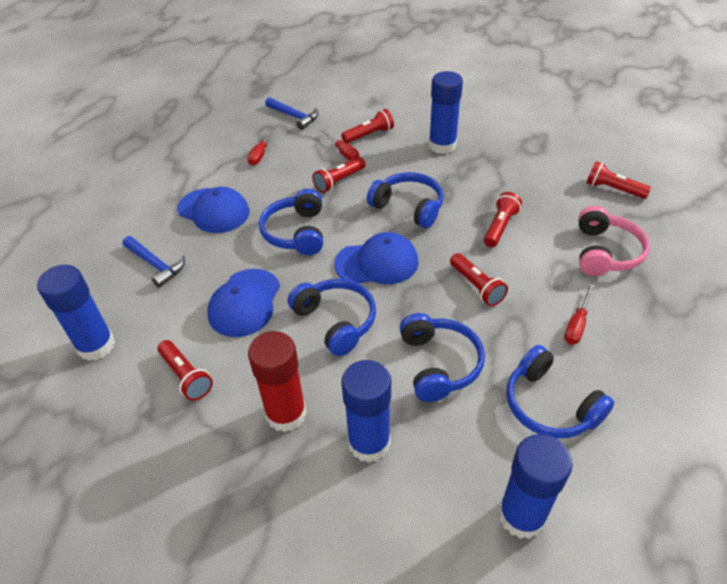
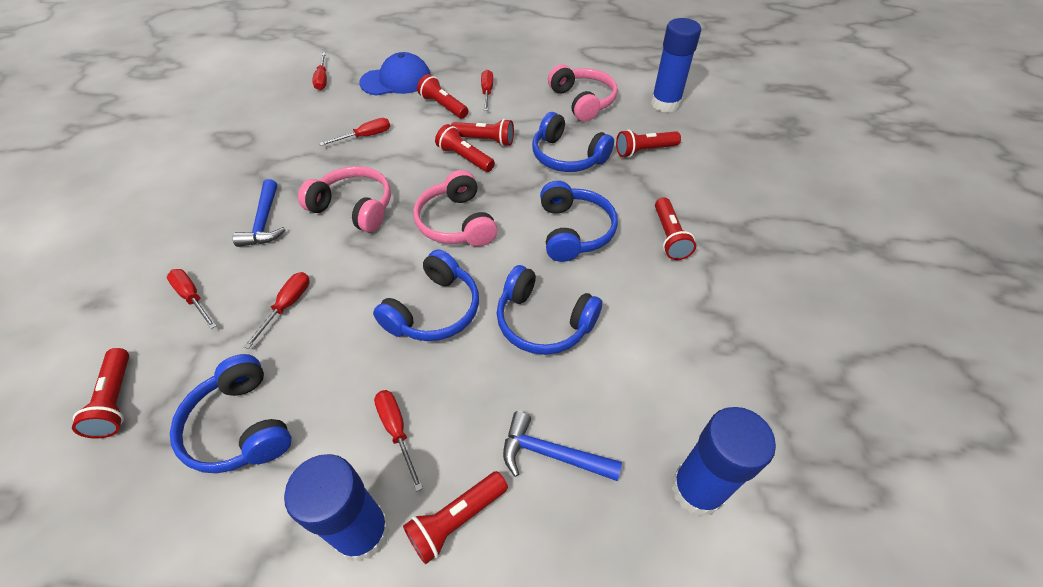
blue cap: 3 -> 1
blue glue stick: 4 -> 3
pink headphones: 1 -> 3
red flashlight: 6 -> 7
red glue stick: 1 -> 0
red screwdriver: 3 -> 6

